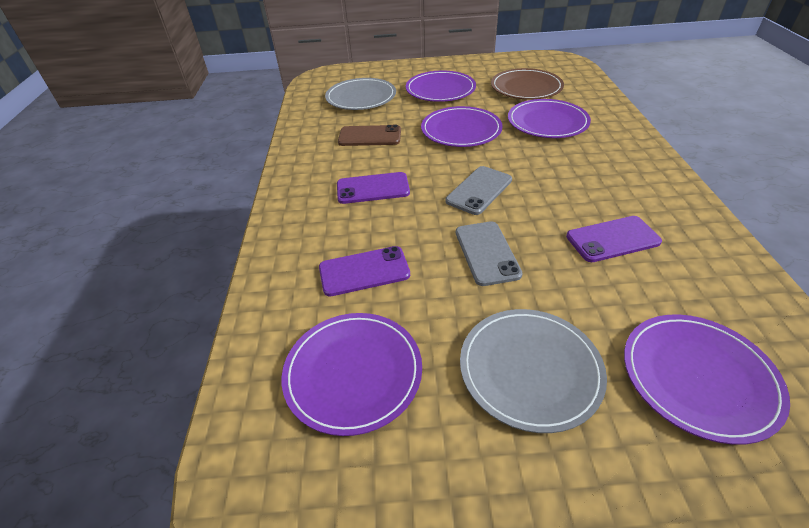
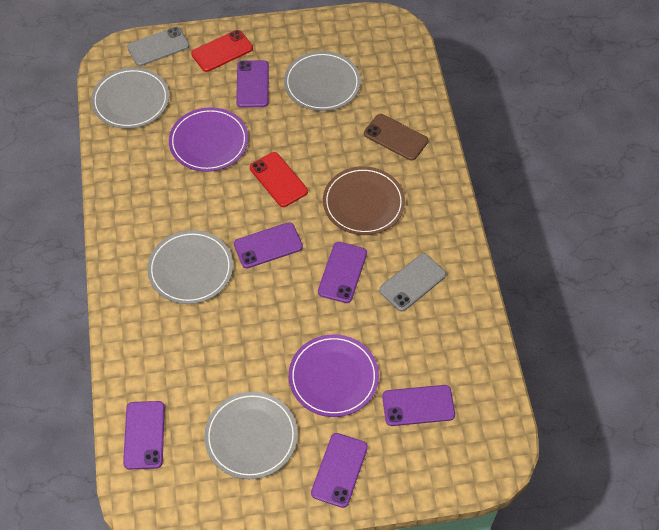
grey plate: 2 -> 4
purple phone: 3 -> 6
purple plate: 5 -> 2
red phone: 0 -> 2

